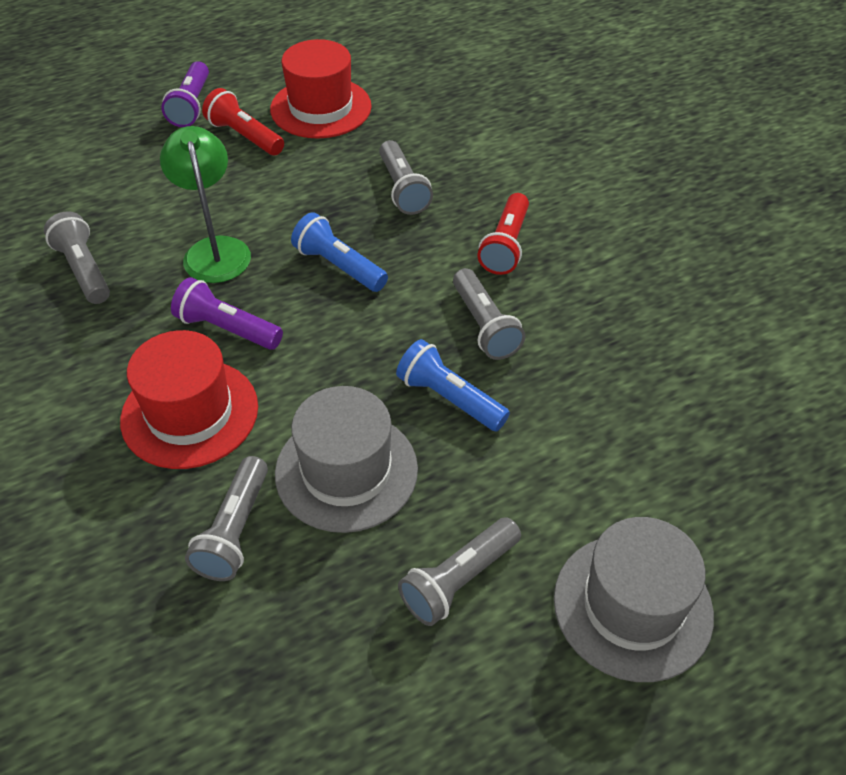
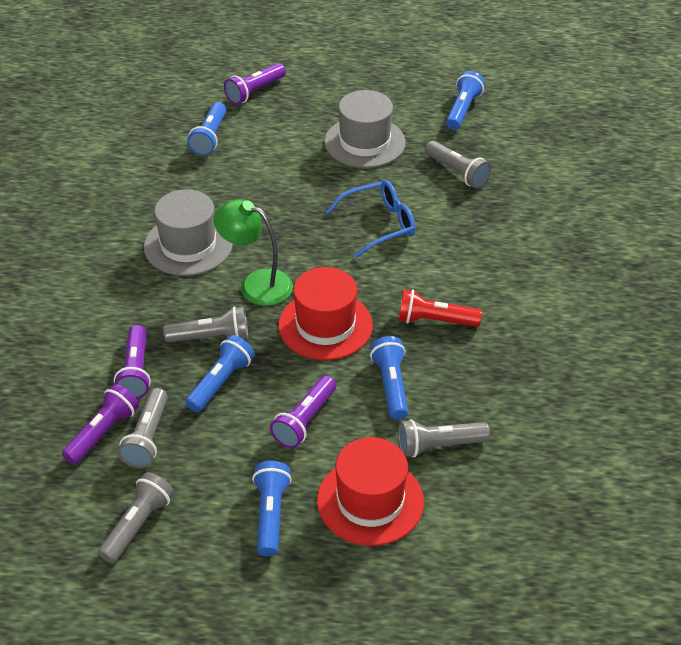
blue flashlight: 2 -> 5
blue glasses: 0 -> 1
purple flashlight: 2 -> 4
red flashlight: 2 -> 1

